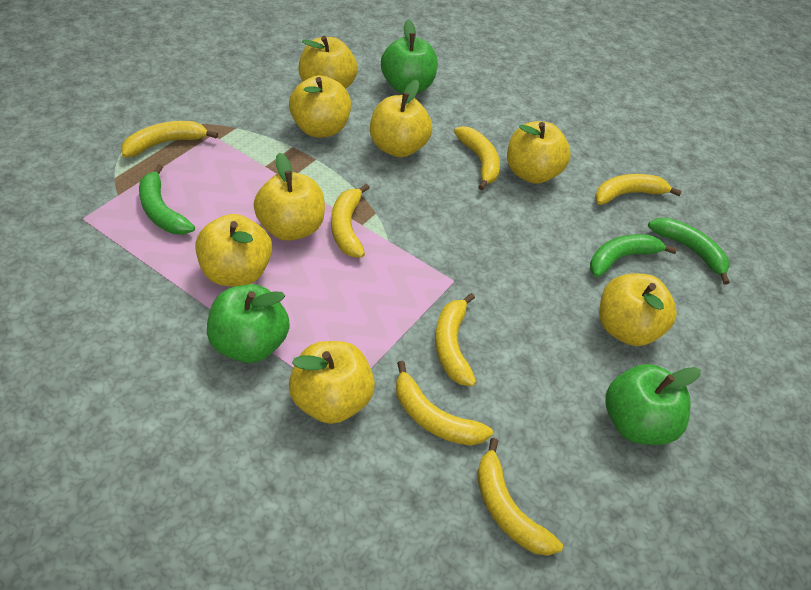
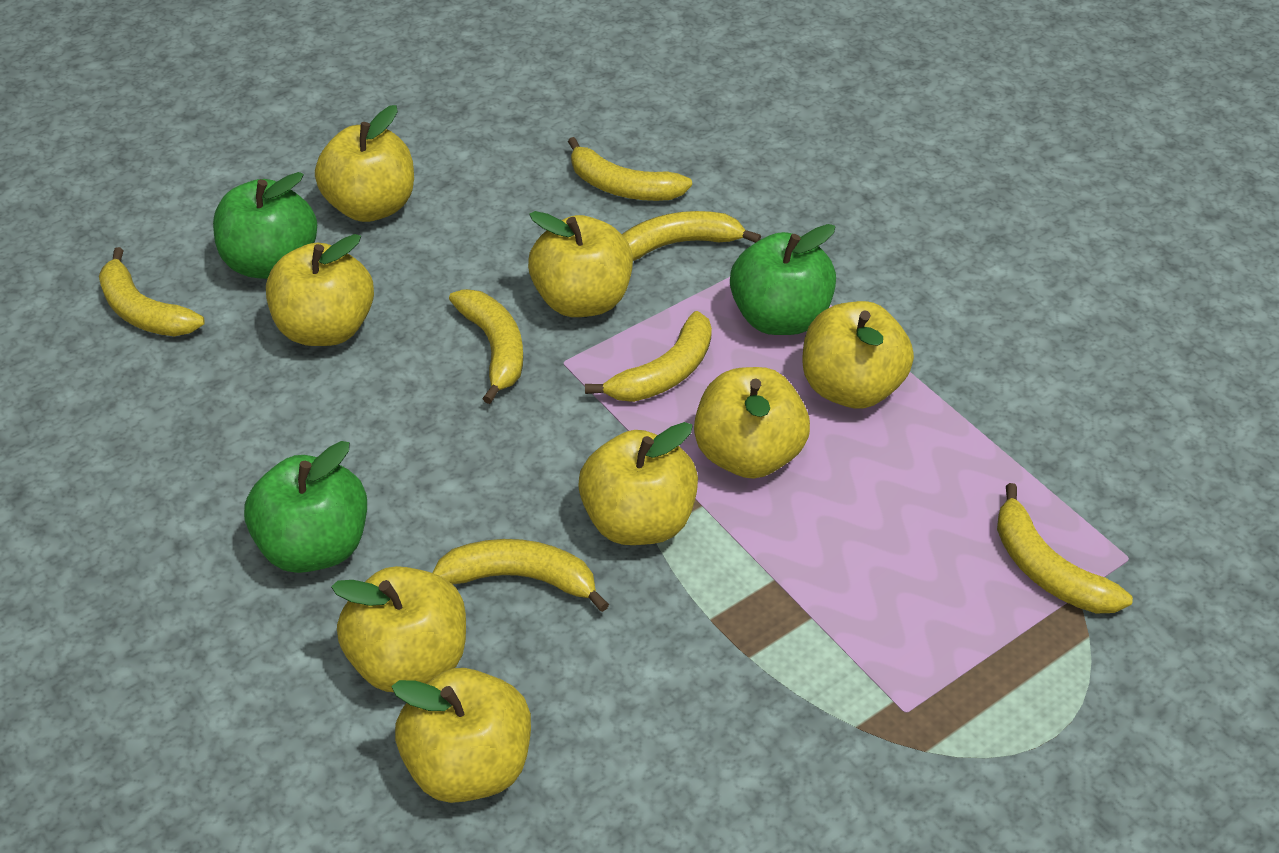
green banana: 3 -> 0

